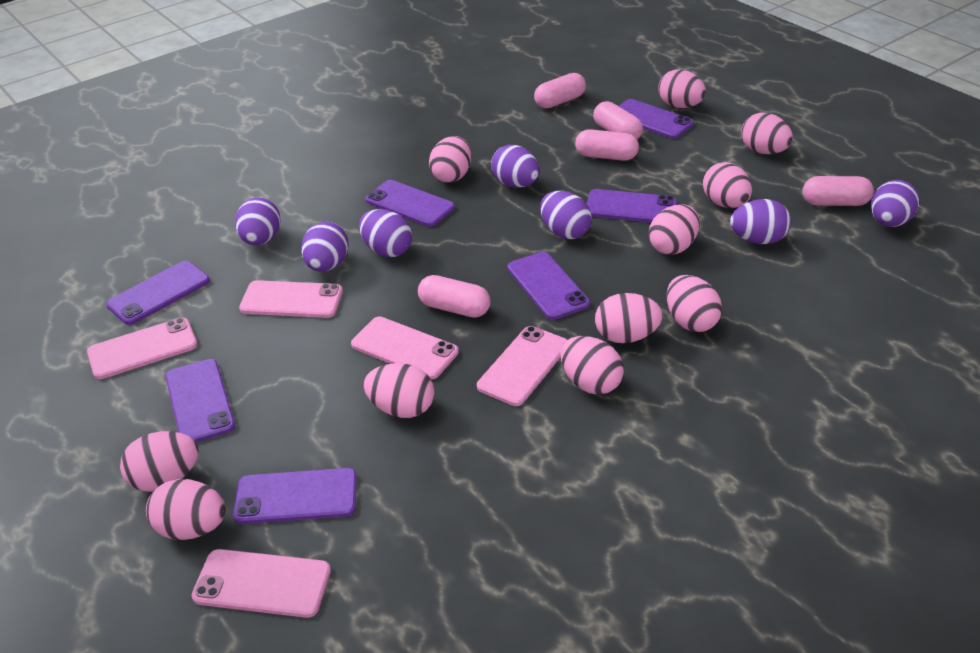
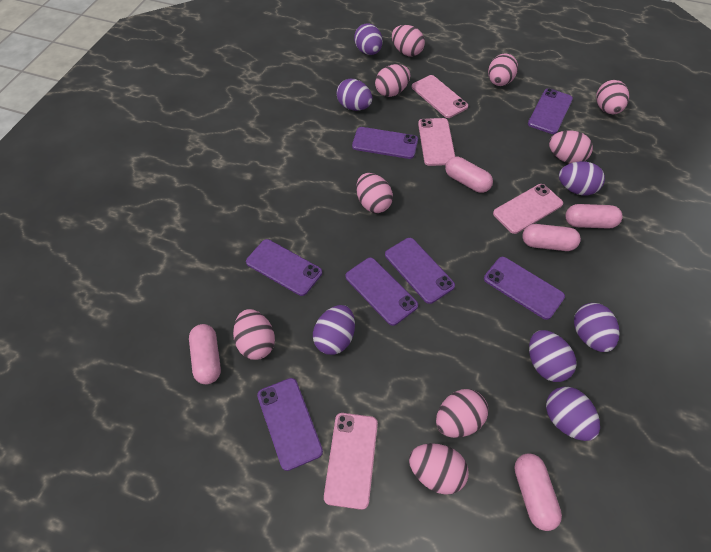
pink egg: 11 -> 9
pink phone: 5 -> 4

